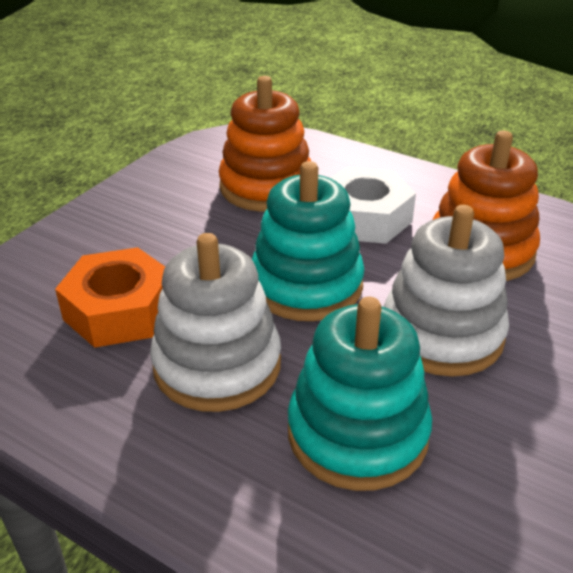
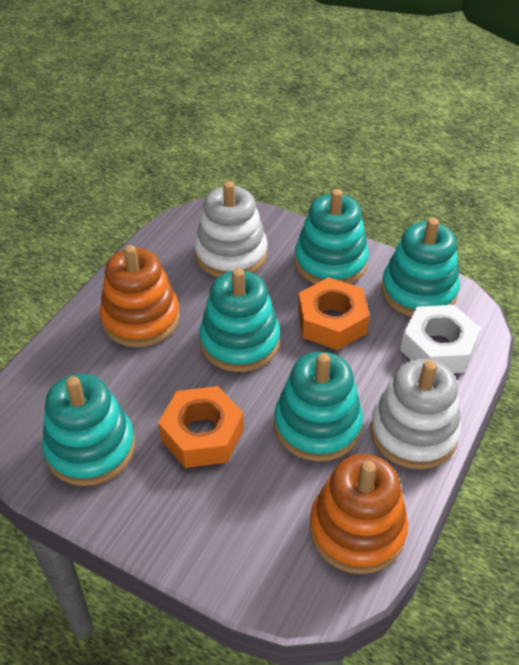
orange nut: 1 -> 2
turquoise stacking toy: 2 -> 5

